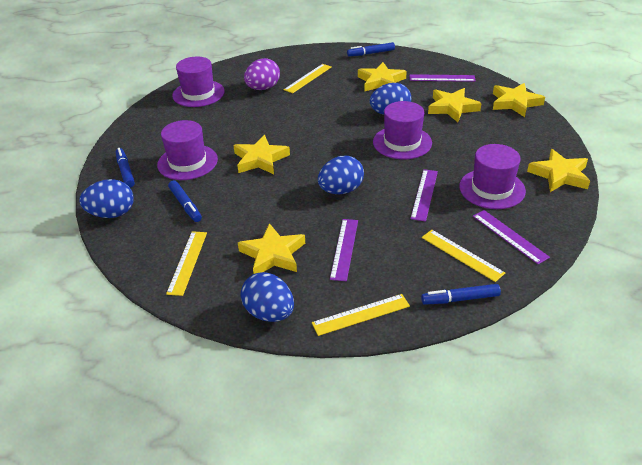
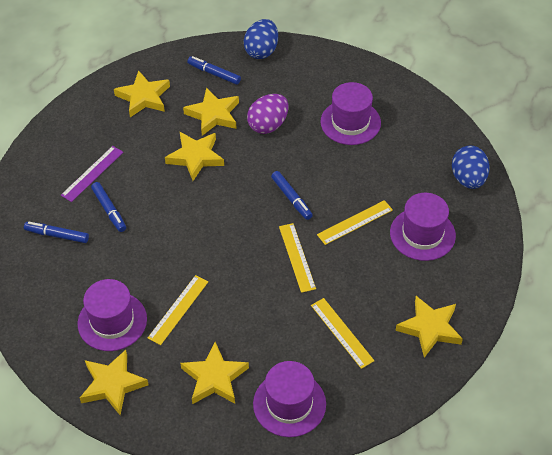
blue egg: 4 -> 2
purple ruler: 4 -> 1

